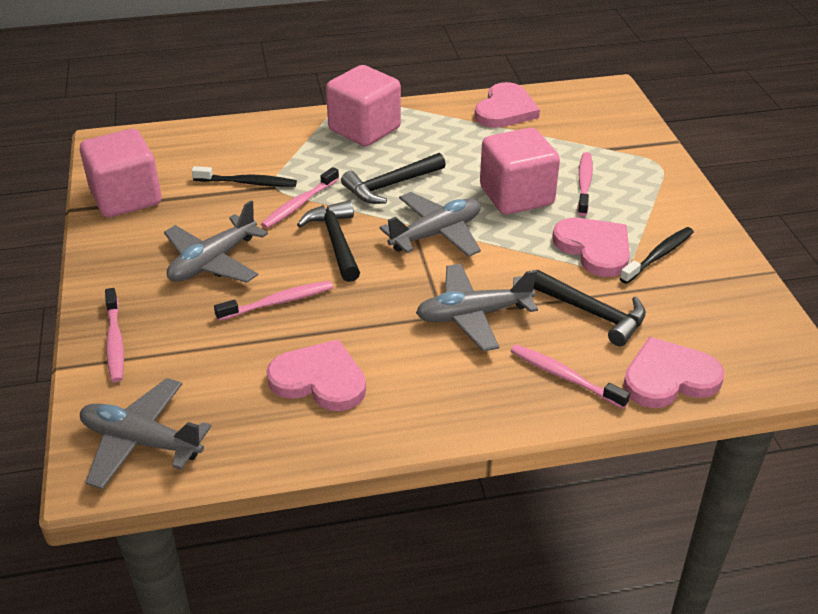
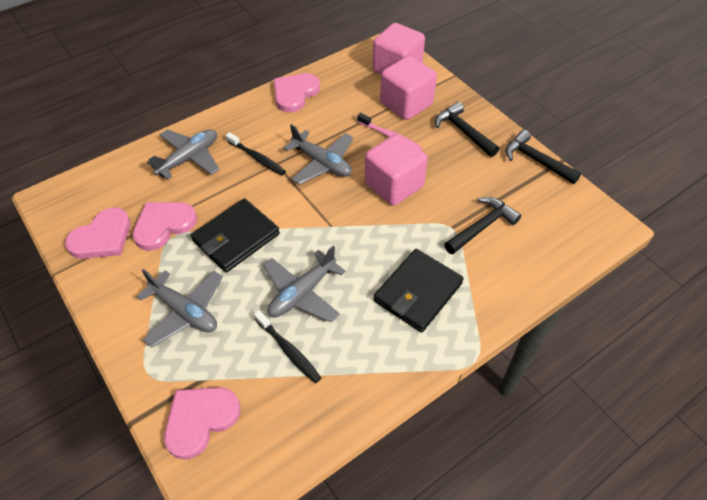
black wallet: 0 -> 2
pink toothbrush: 5 -> 1

